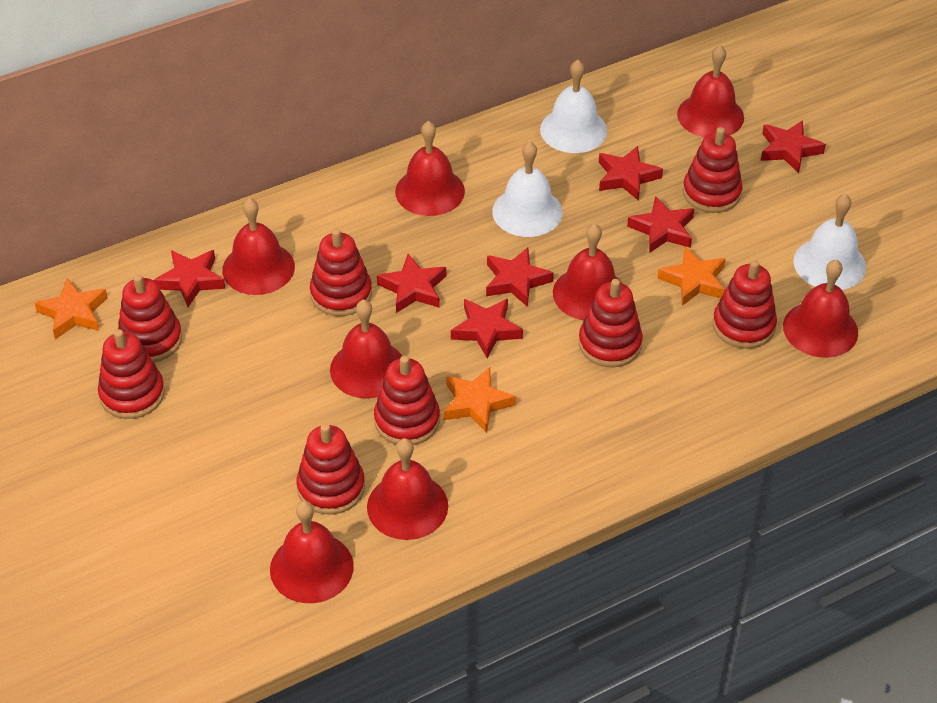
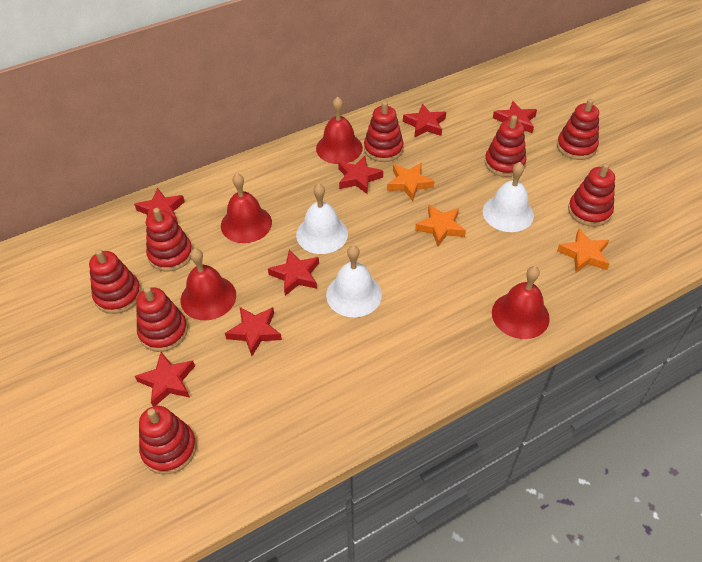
red bell: 8 -> 4

